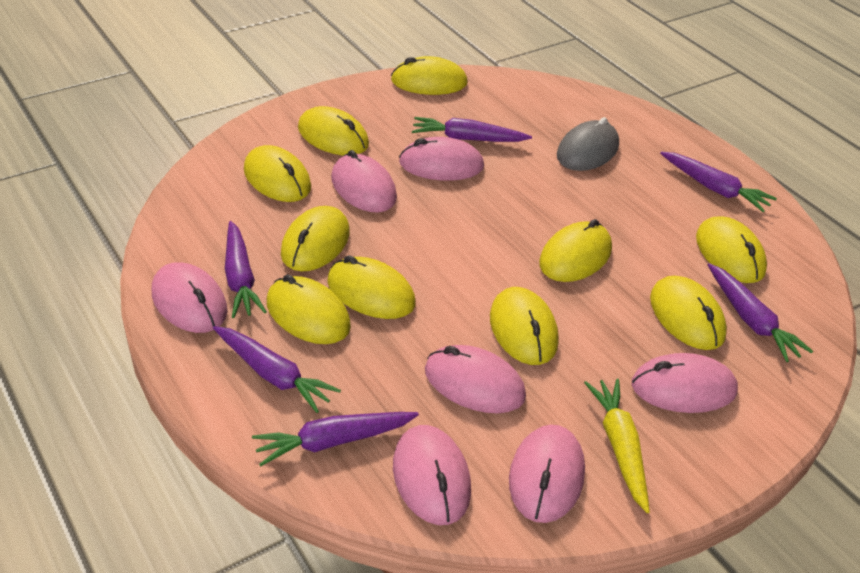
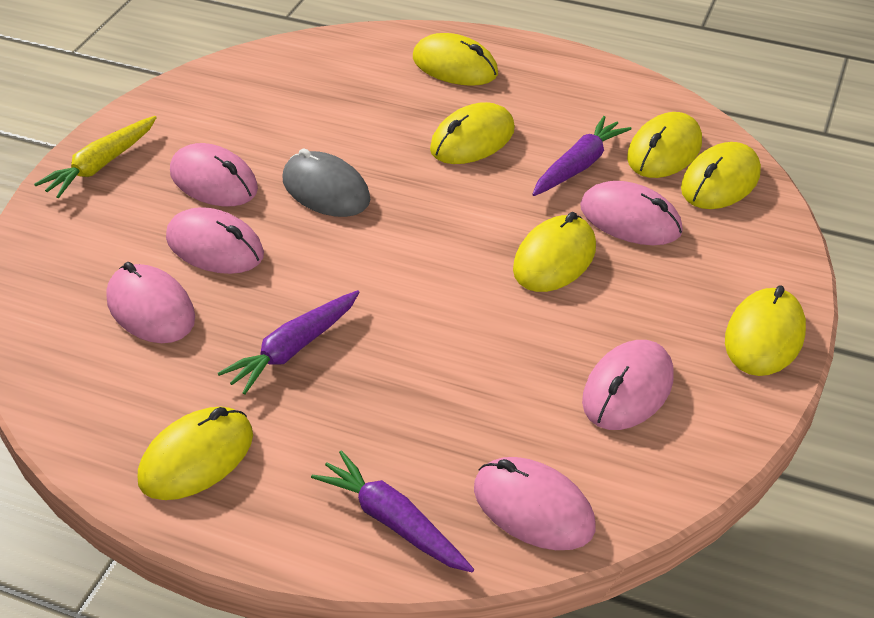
pink mouse: 7 -> 6
purple carrot: 6 -> 3
yellow mouse: 10 -> 7

